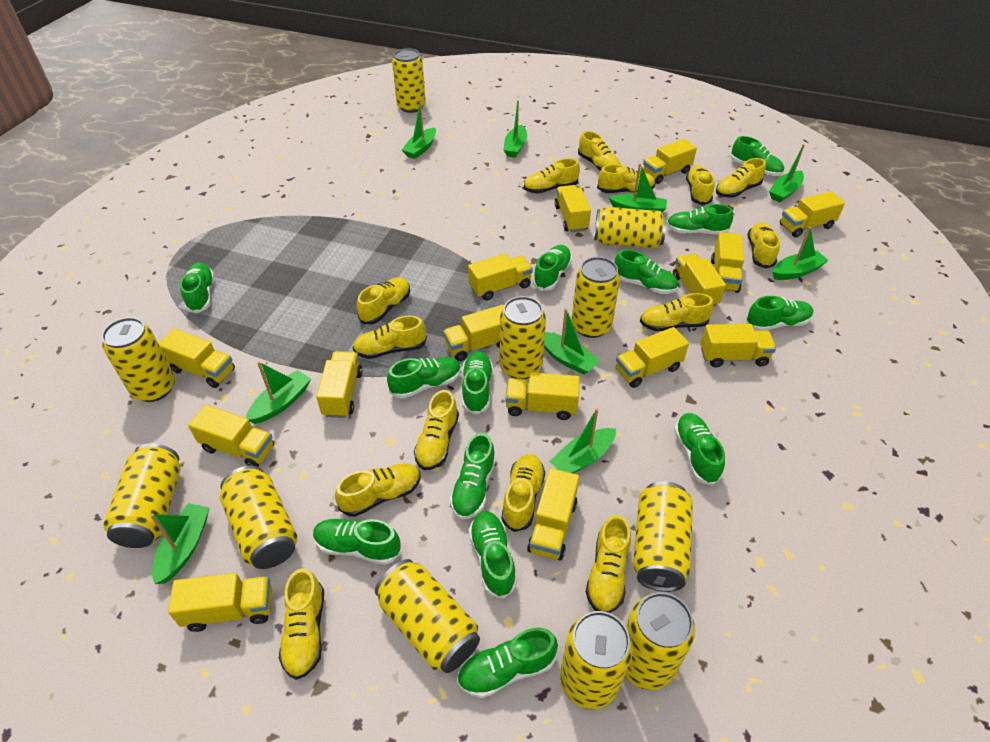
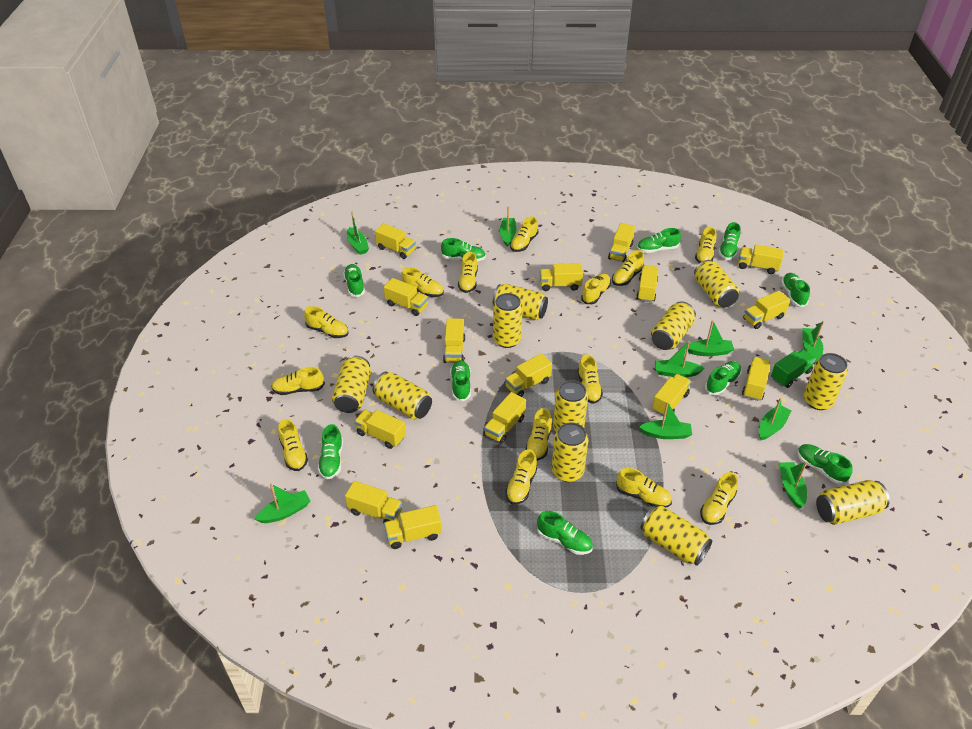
green shoe: 13 -> 10
green truck: 0 -> 1

